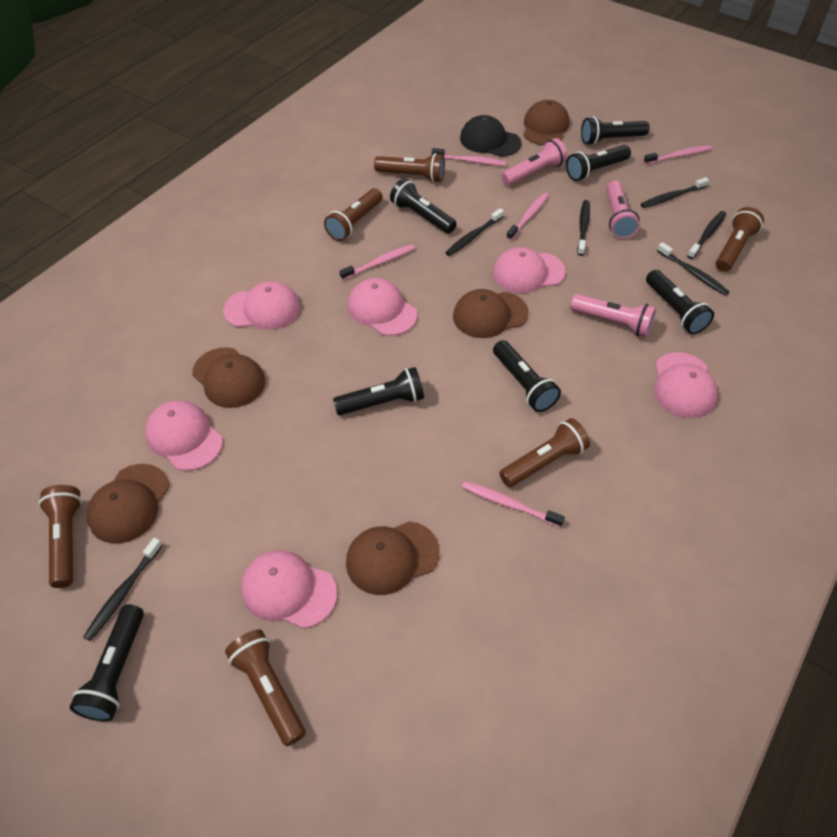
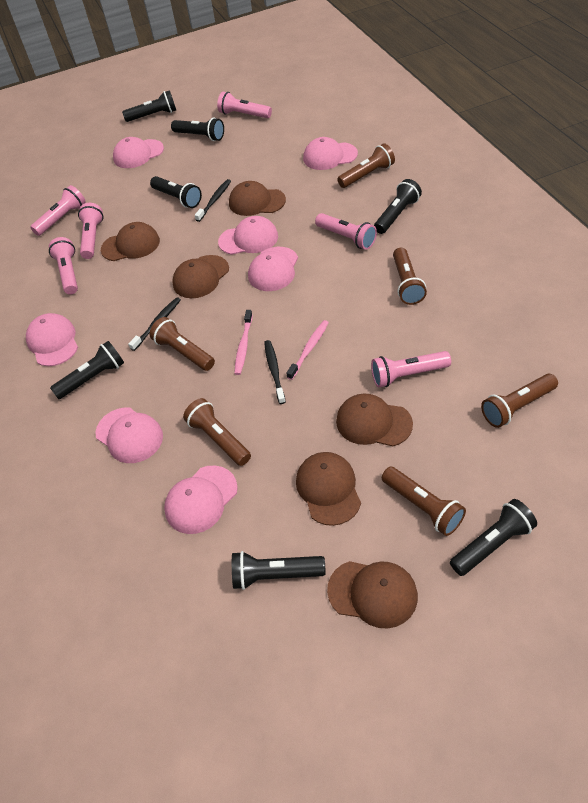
black cap: 1 -> 0
black toothbrush: 6 -> 3
brown cap: 5 -> 6
pink cap: 6 -> 7
pink flashlight: 3 -> 6
pink toothbrush: 5 -> 2

